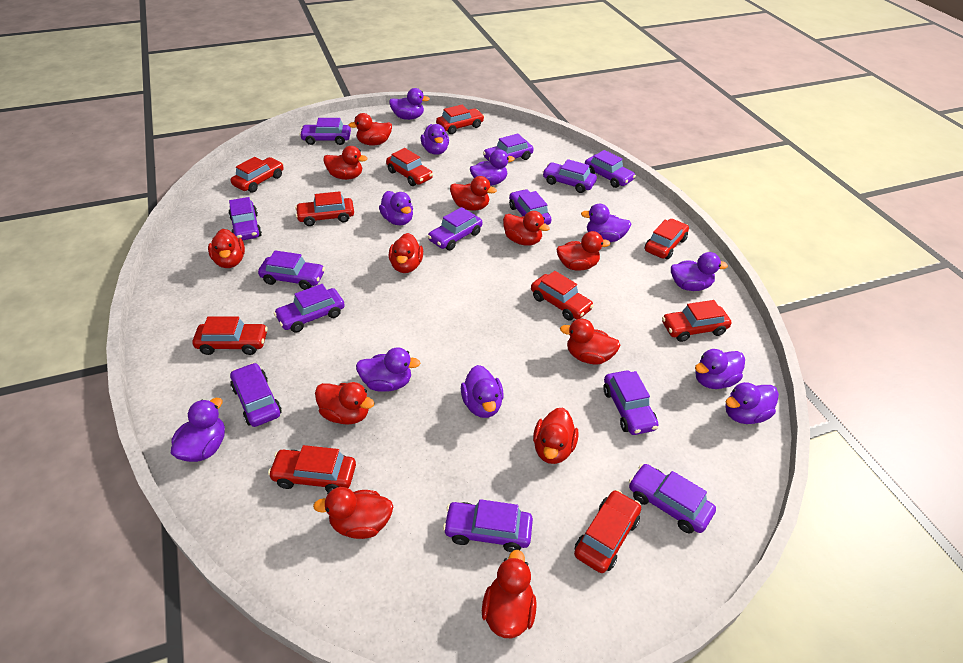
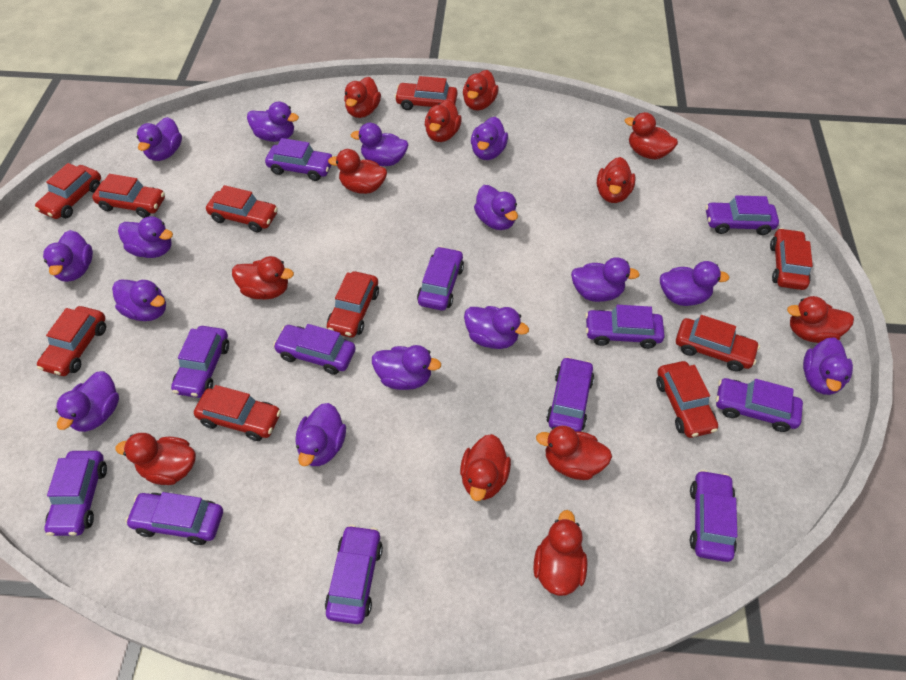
purple car: 13 -> 12
purple duck: 11 -> 15

